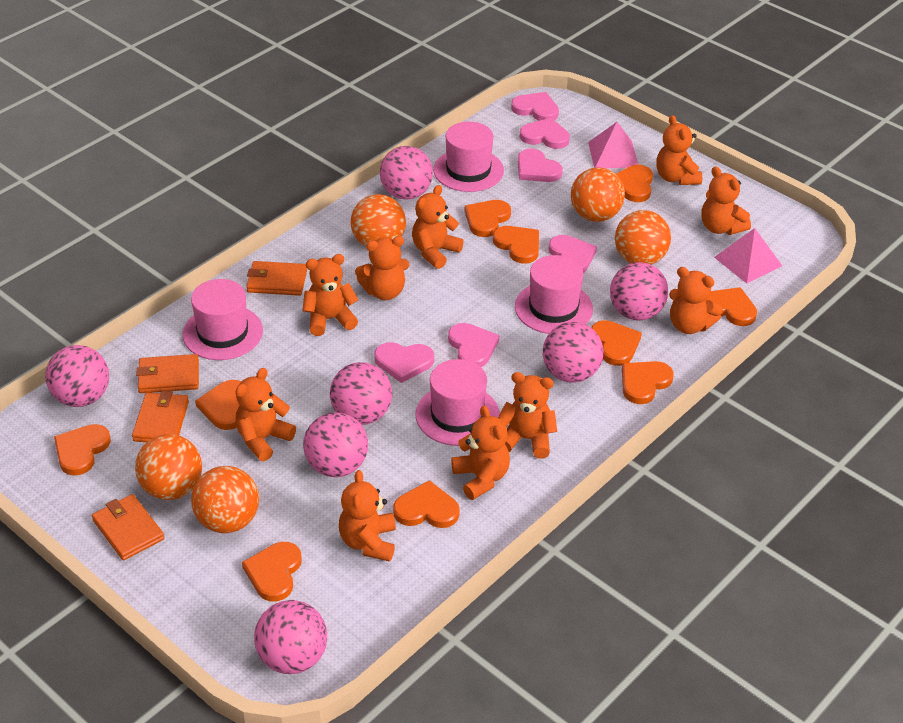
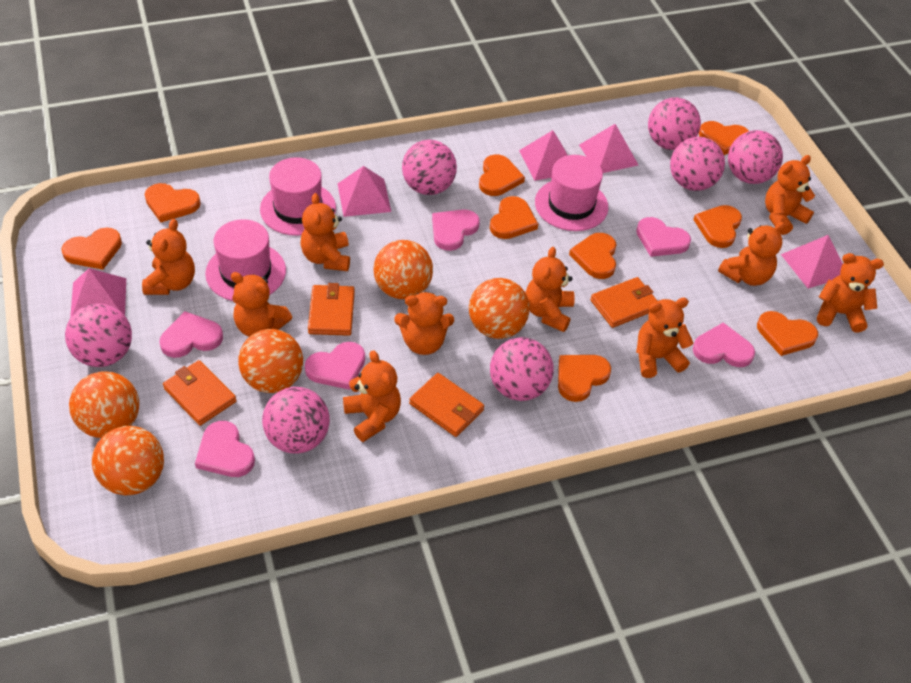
orange heart: 10 -> 9
pink hat: 4 -> 3
pink pyramid: 2 -> 5

